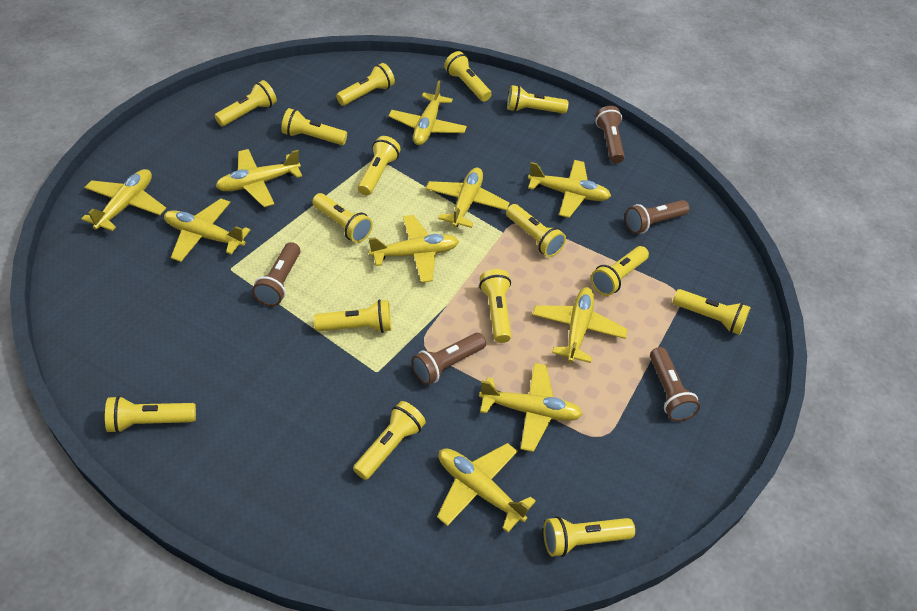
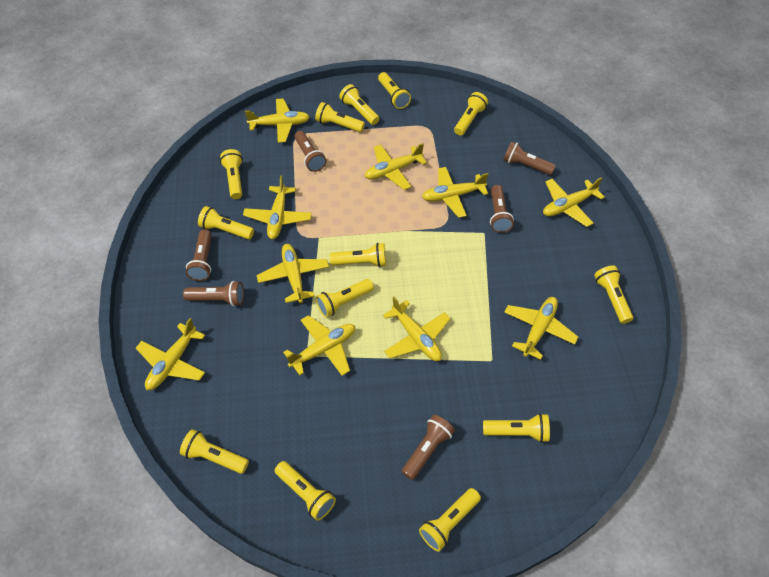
brown flashlight: 5 -> 6
yellow flashlight: 15 -> 13

